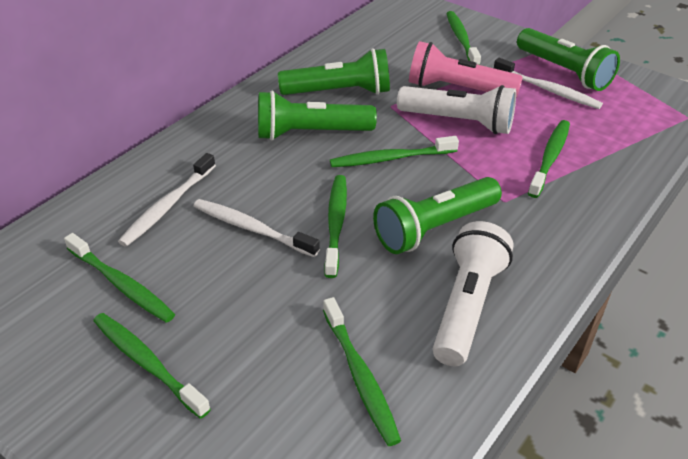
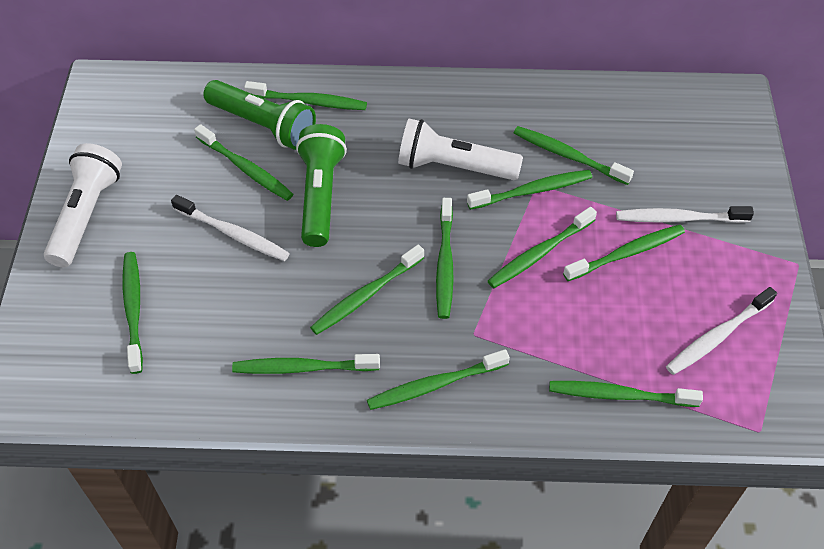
green flashlight: 4 -> 2
green toothbrush: 7 -> 12
pink flashlight: 1 -> 0

